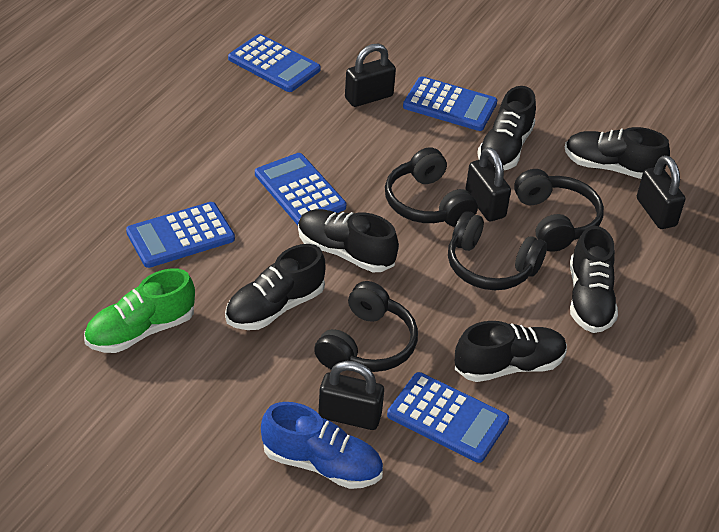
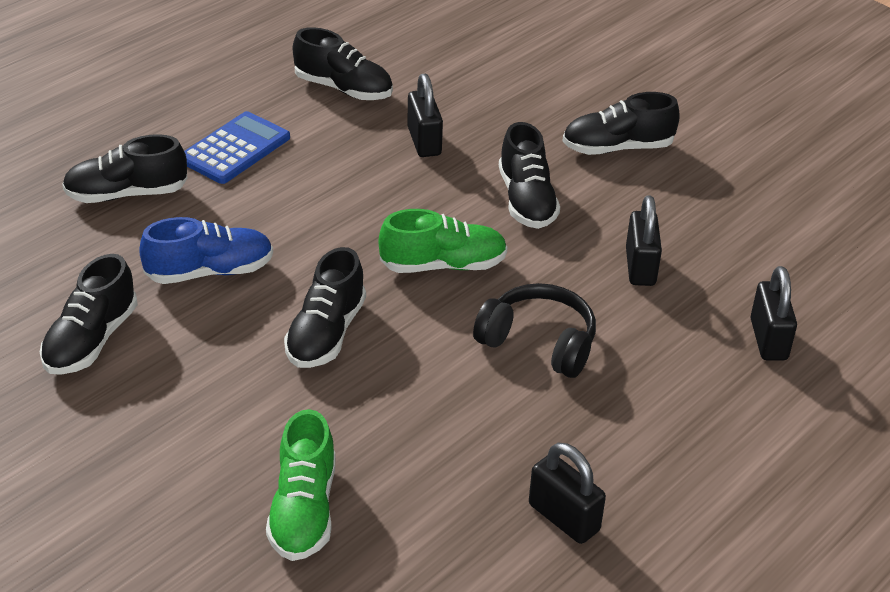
black headphones: 4 -> 1
blue calculator: 5 -> 1
green shoe: 1 -> 2

